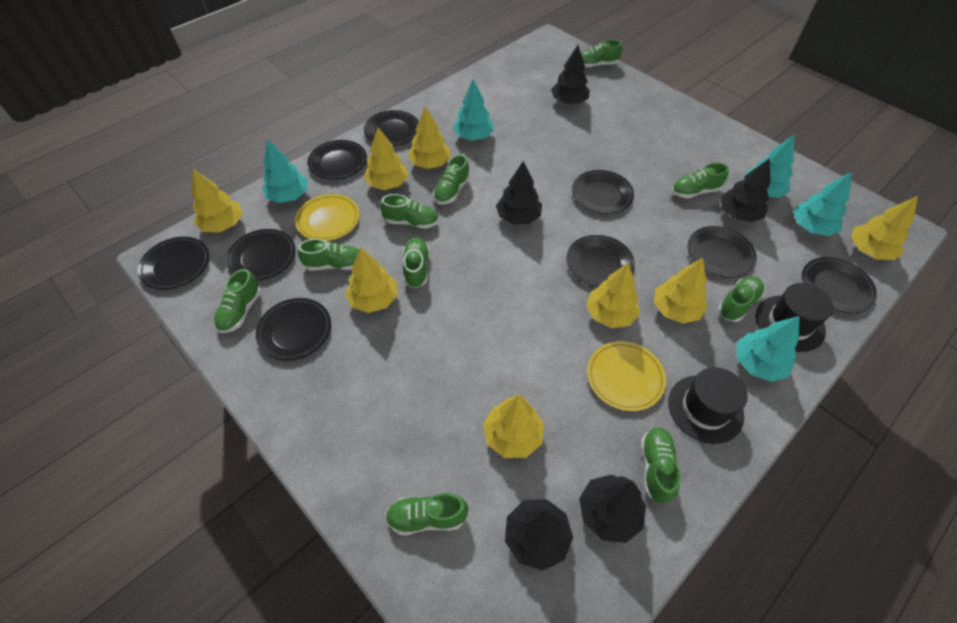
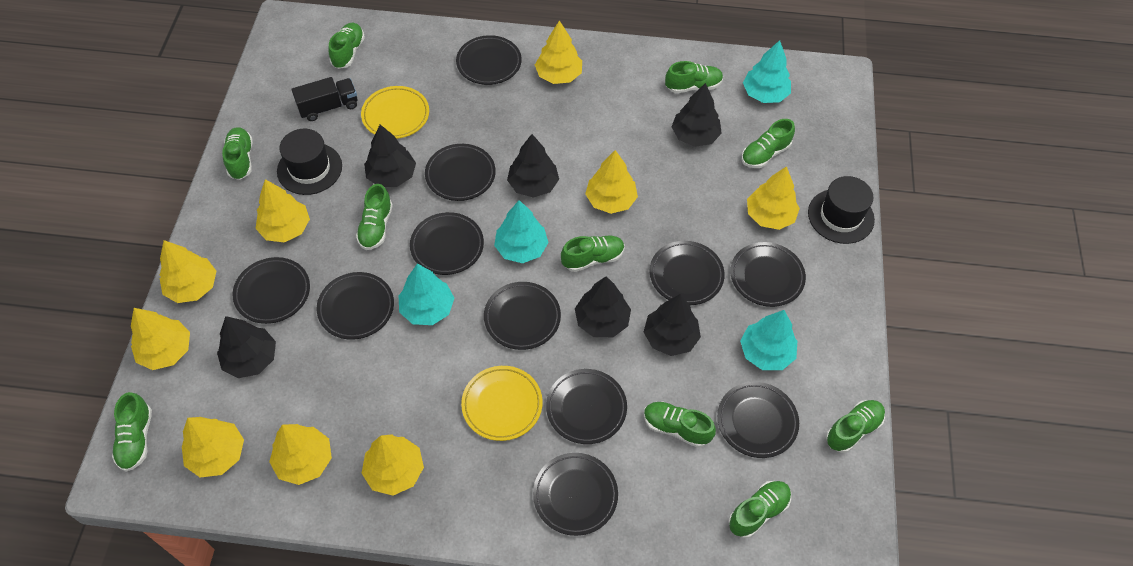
black plate: 9 -> 11
black tree: 5 -> 6
black truck: 0 -> 1
turquoise tree: 5 -> 4
yellow tree: 8 -> 9

